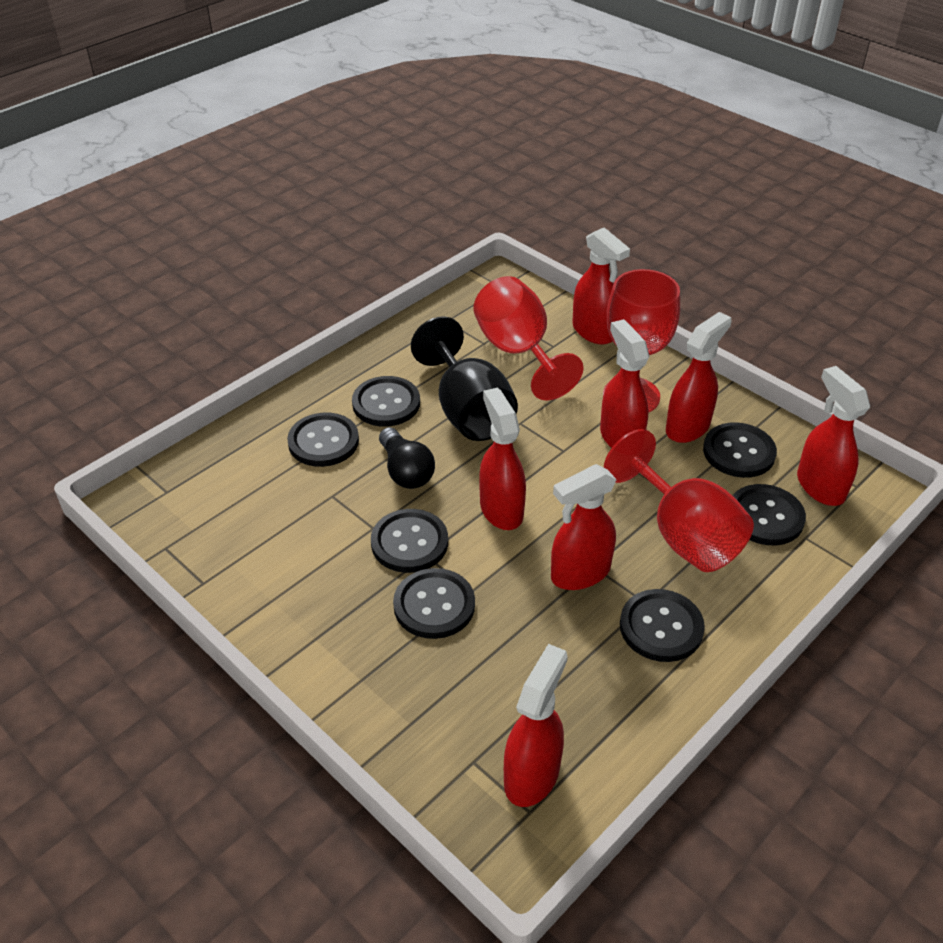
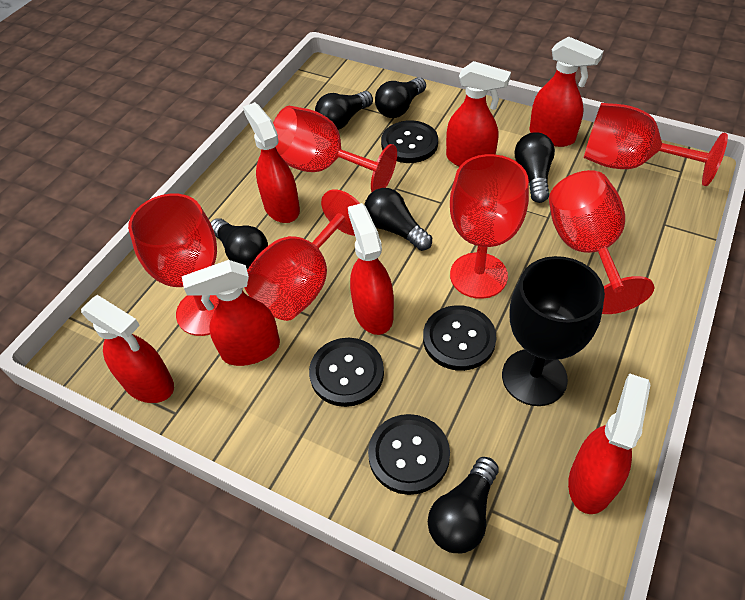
black button: 7 -> 4
black light bulb: 1 -> 6
red goblet: 3 -> 6

